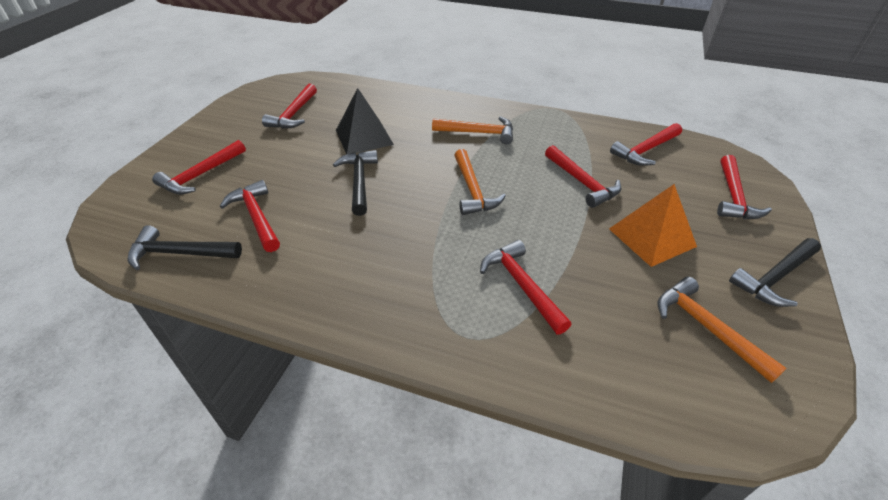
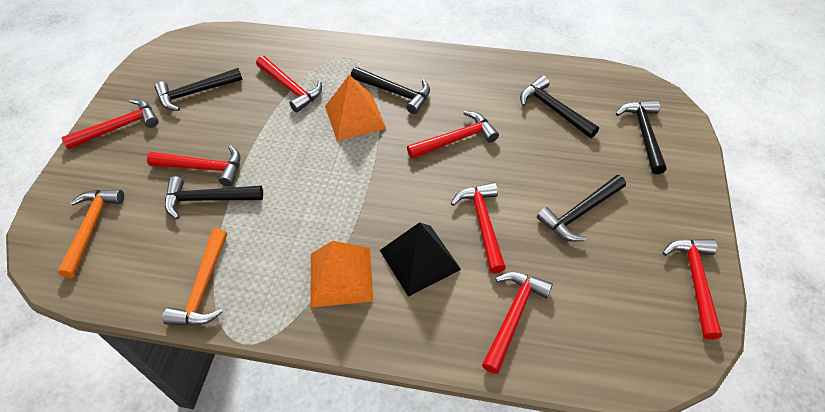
black hammer: 3 -> 6
orange hammer: 3 -> 2
orange pyramid: 1 -> 2

